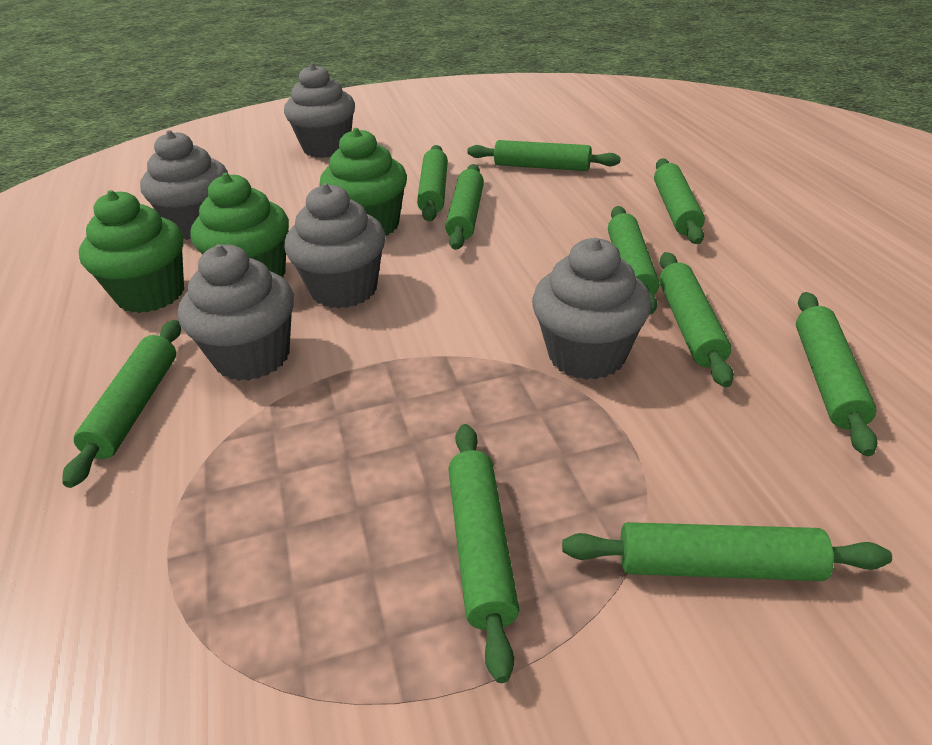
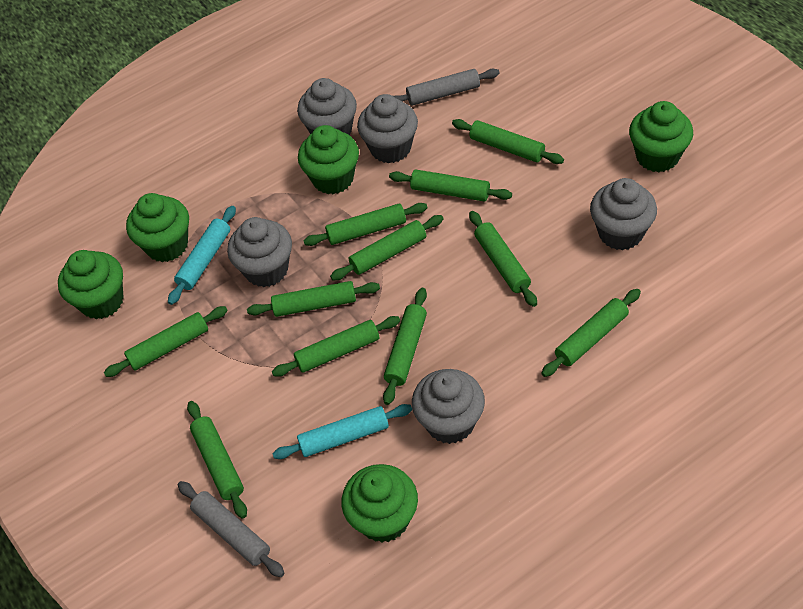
green cupcake: 3 -> 5
green rolling pin: 10 -> 11
grey rolling pin: 0 -> 2
turquoise rolling pin: 0 -> 2

